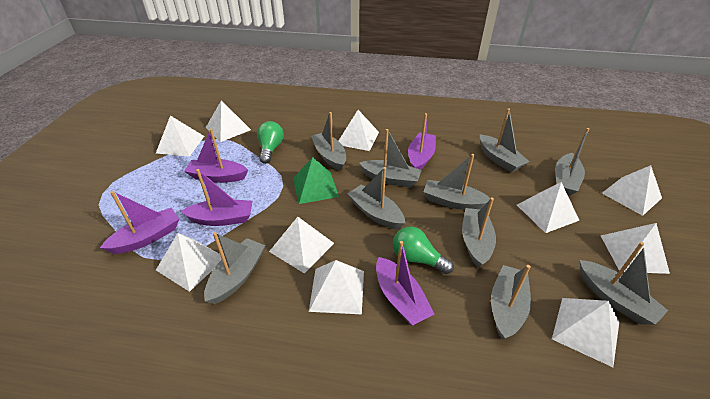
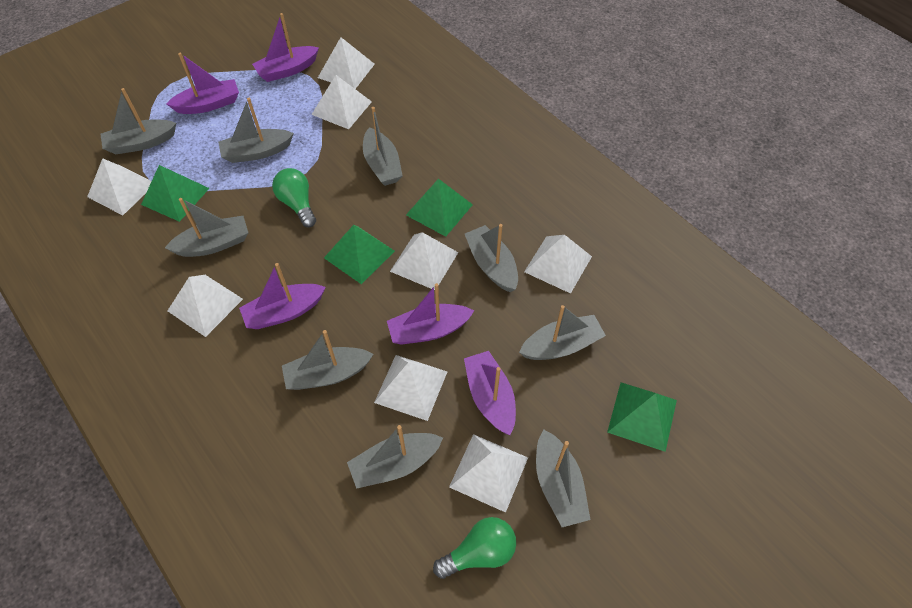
green pyramid: 1 -> 4
grey boat: 10 -> 9
white pyramid: 10 -> 8

